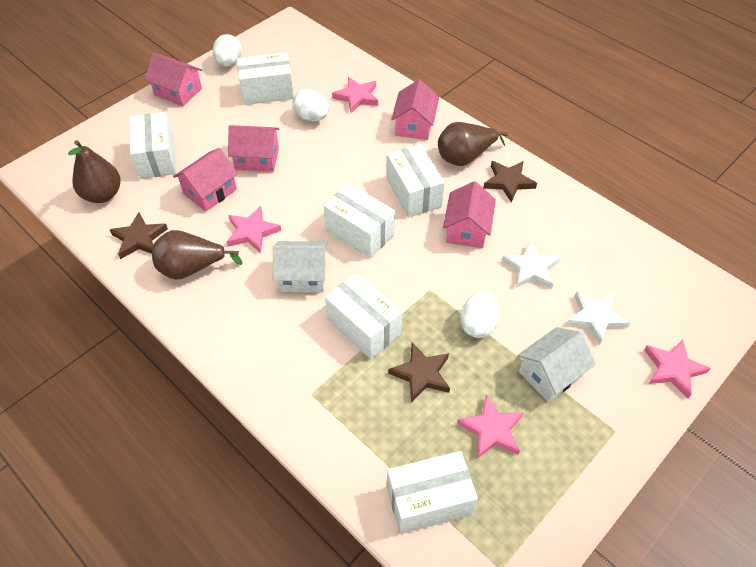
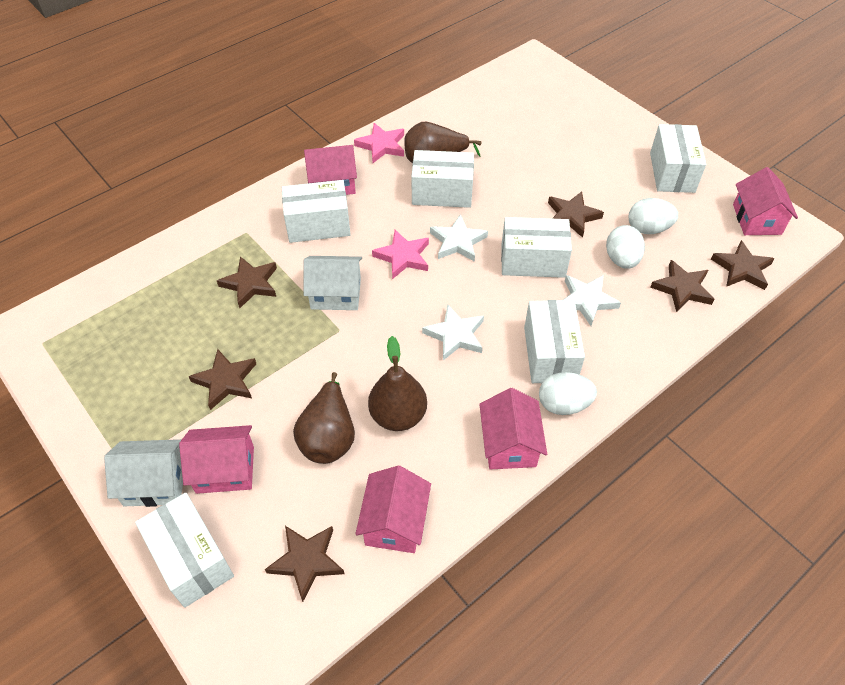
brown star: 3 -> 6
pink star: 4 -> 2
white star: 2 -> 3

